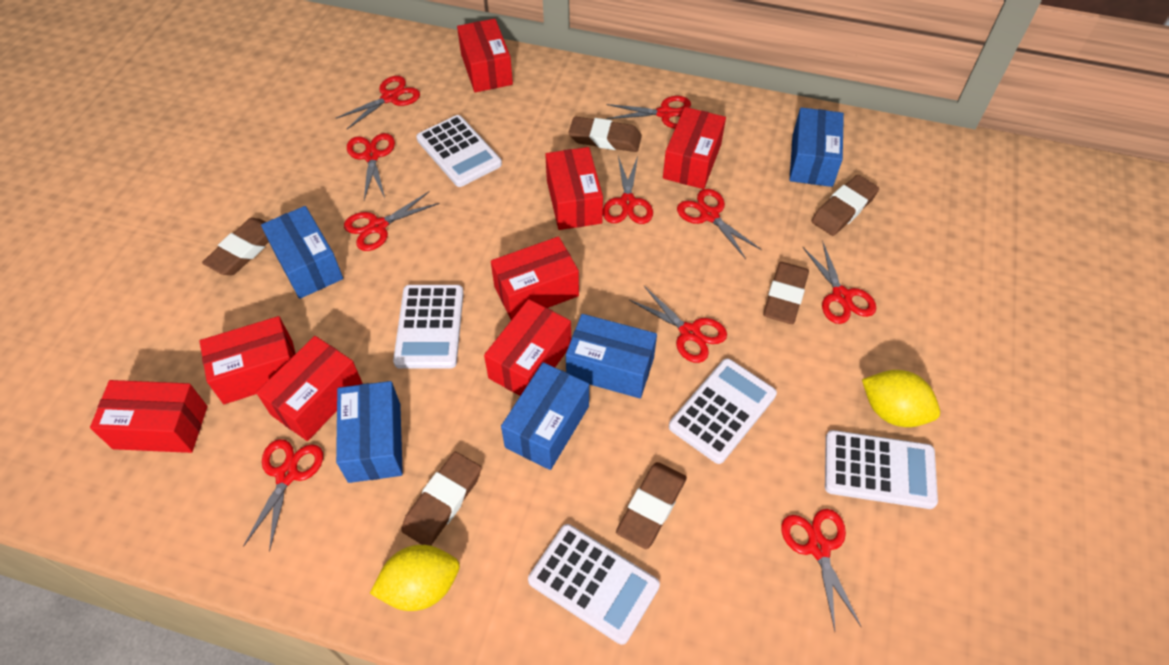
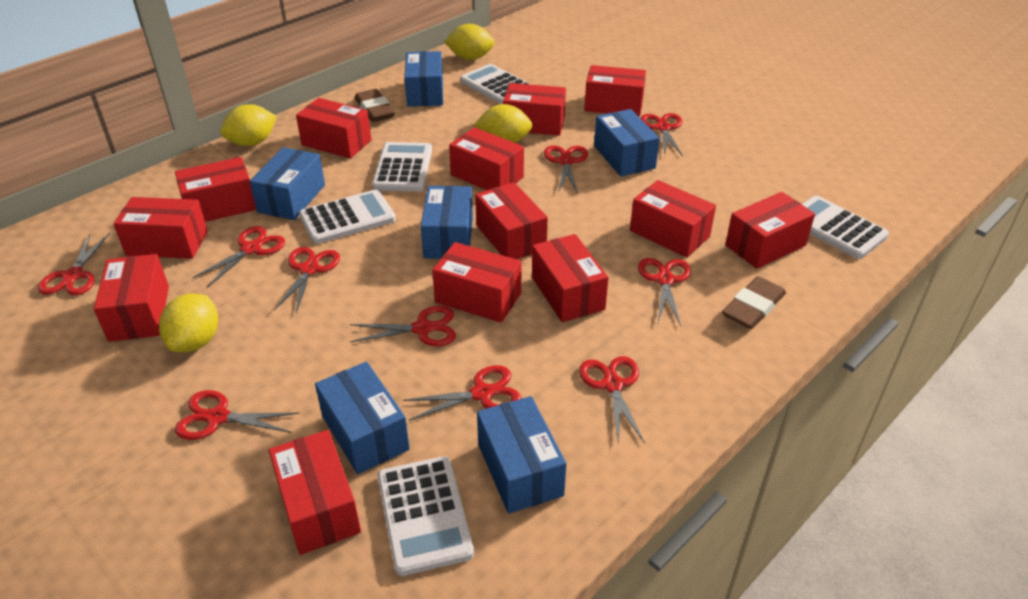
blue box: 5 -> 6
brown eraser: 6 -> 2
red box: 8 -> 13
yellow lemon: 2 -> 4

